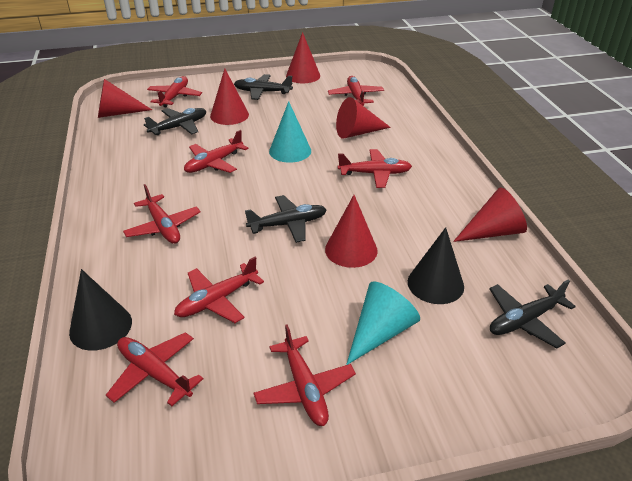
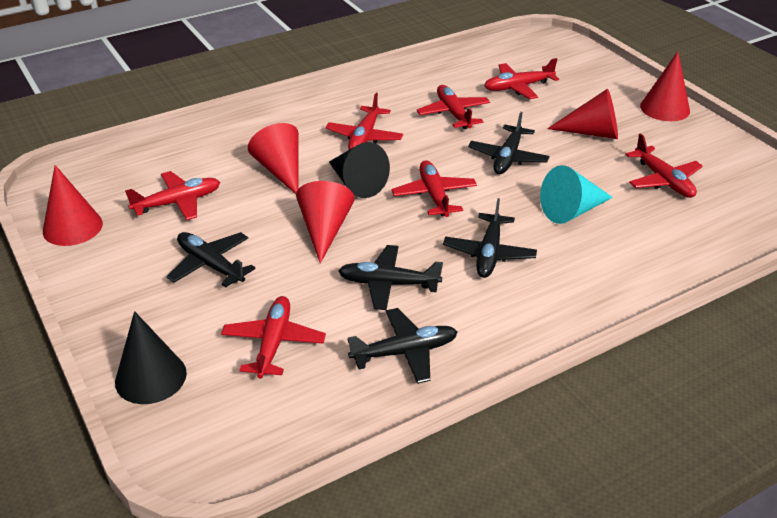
black plane: 4 -> 5
red cone: 6 -> 5
red plane: 8 -> 7
turquoise cone: 2 -> 1

